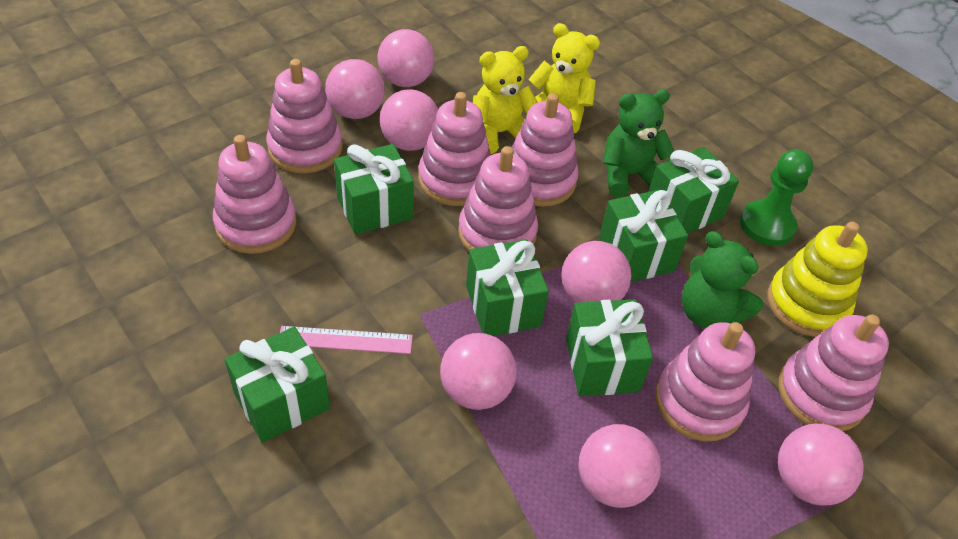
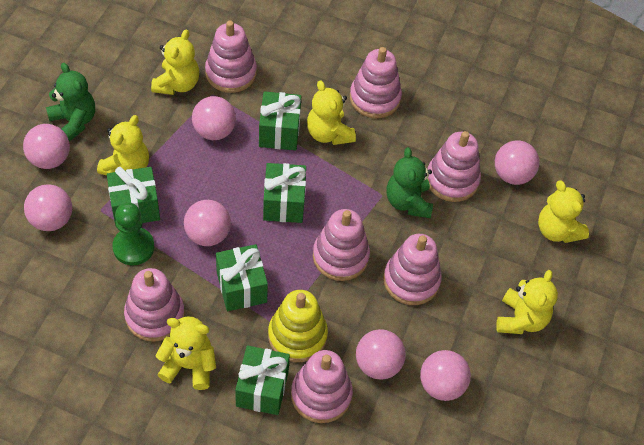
green gift: 6 -> 5
pink ruler: 1 -> 0
yellow teddy bear: 2 -> 6

